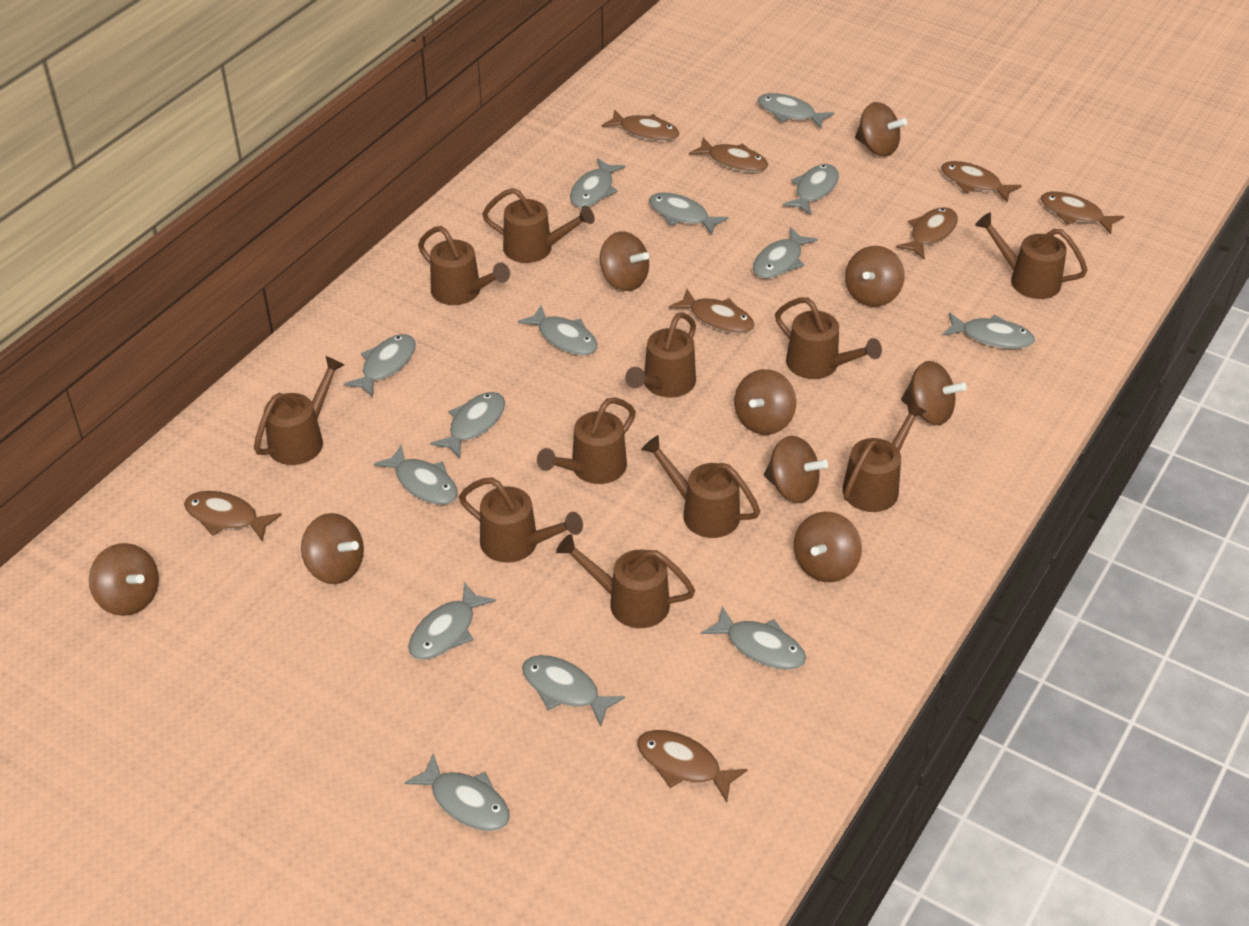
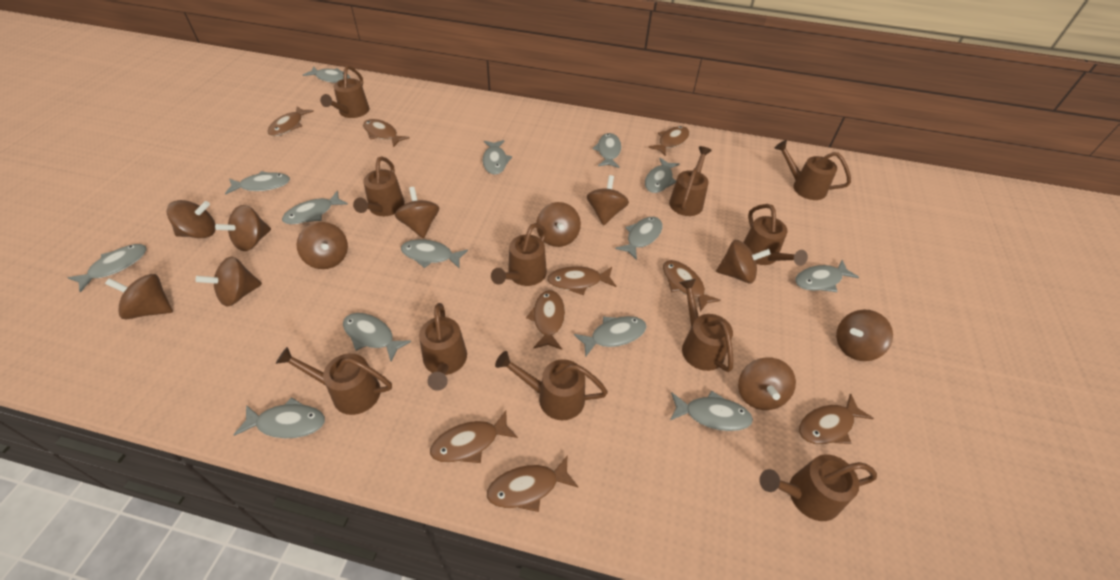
brown fish: 8 -> 9
brown spinning top: 9 -> 11

